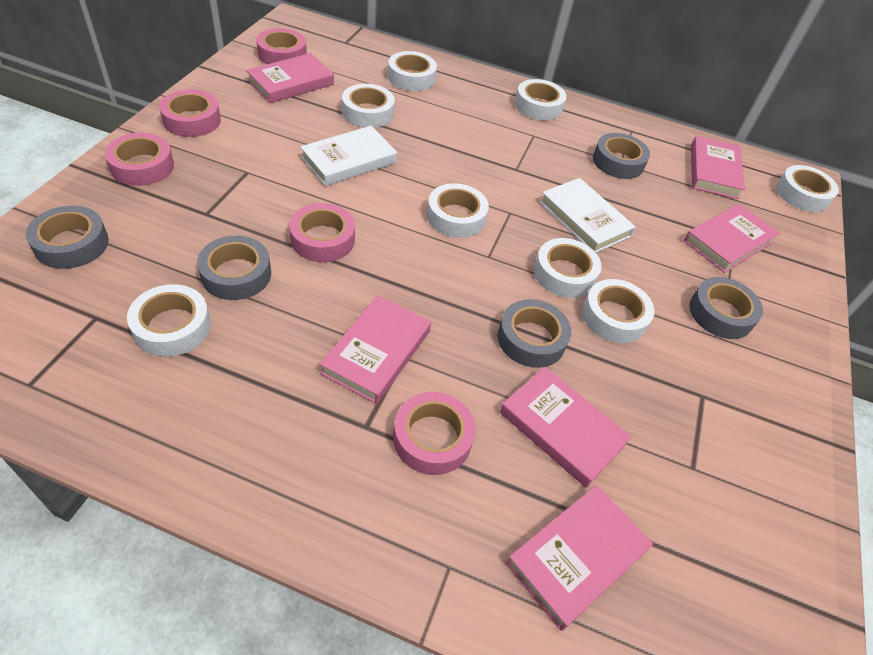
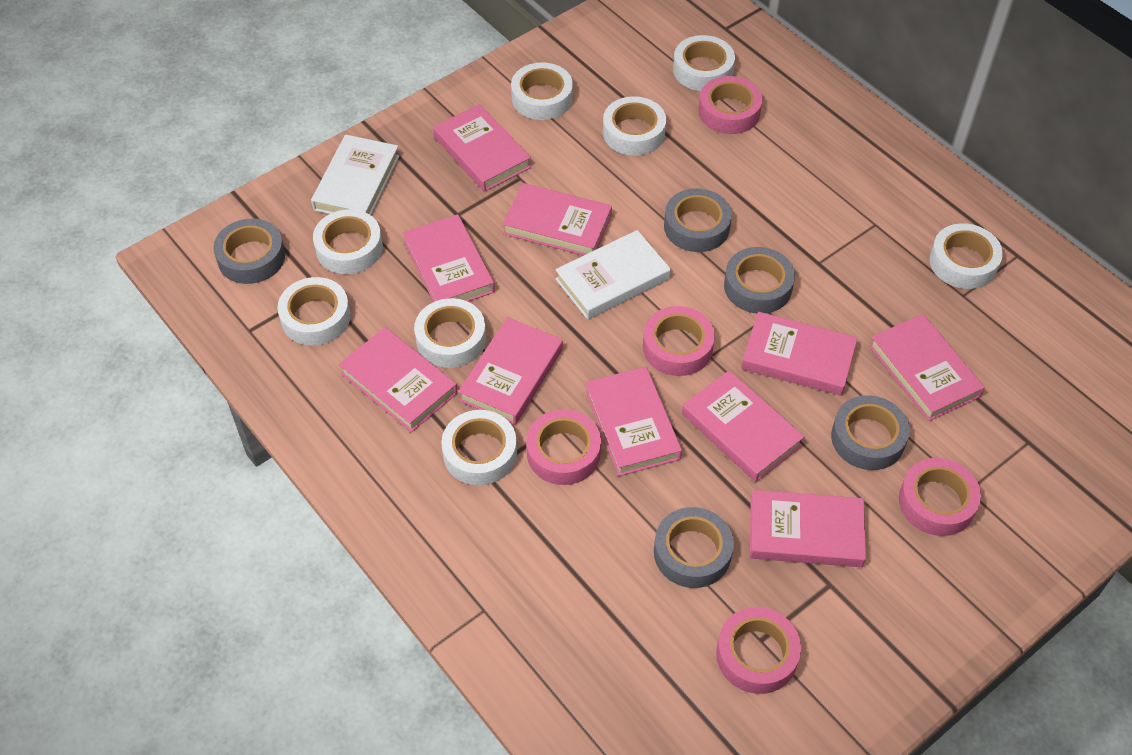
pink book: 6 -> 10

